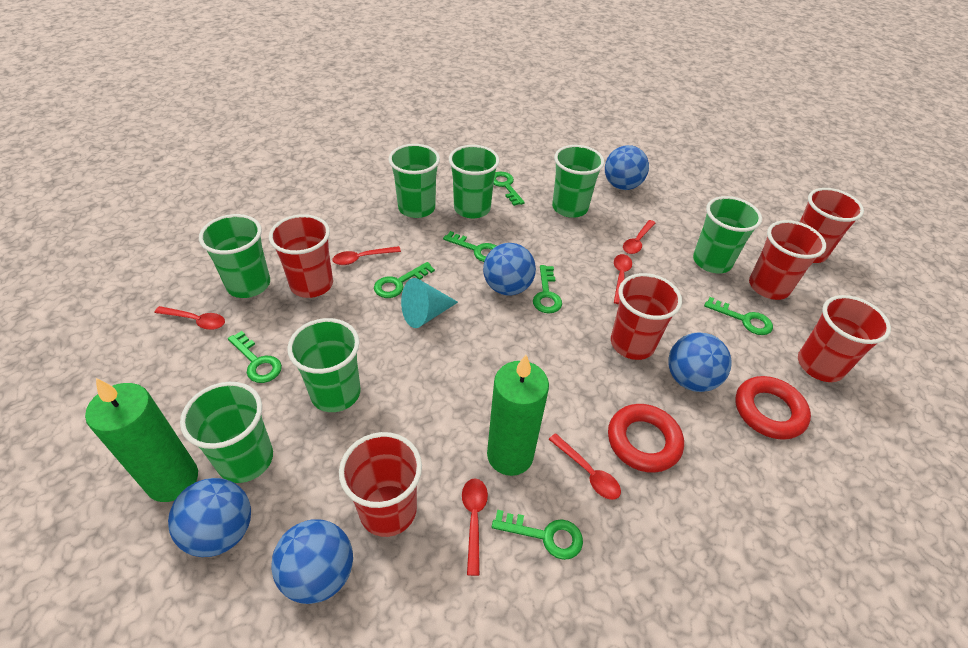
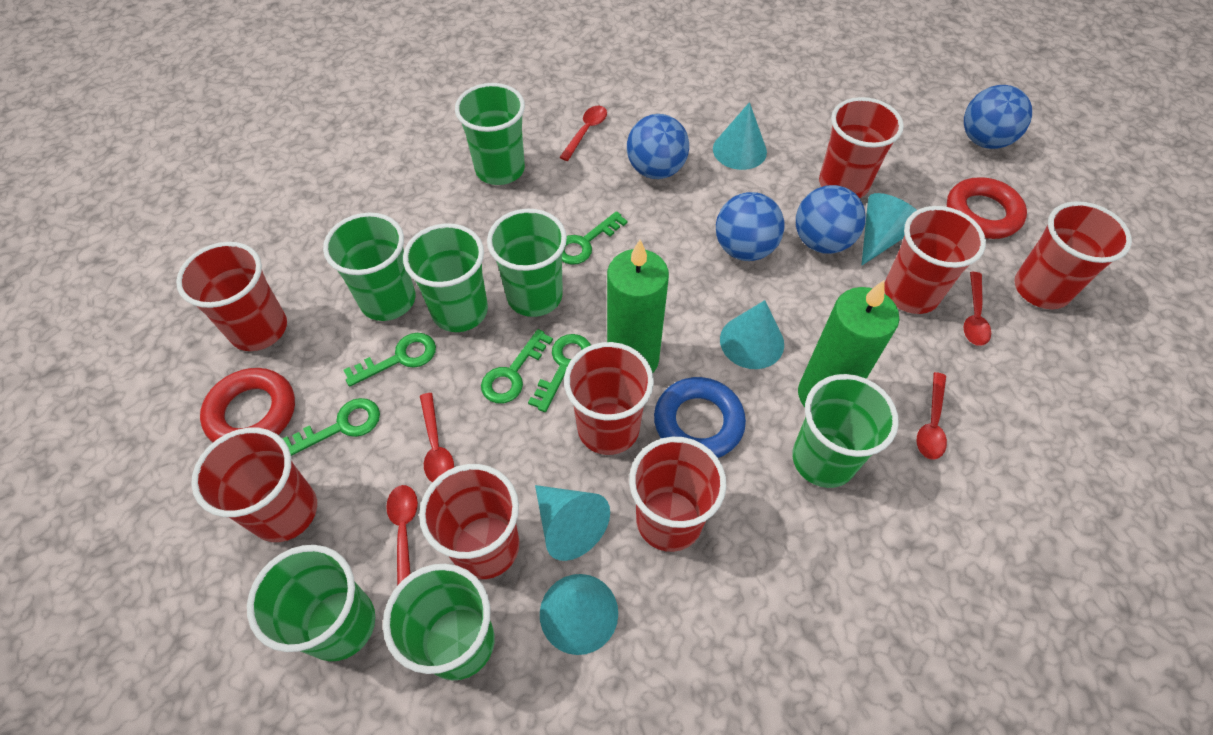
blue ball: 5 -> 4
blue ring: 0 -> 1
green key: 7 -> 5
red cup: 6 -> 8
red spoon: 6 -> 5
turquoise cone: 1 -> 5

